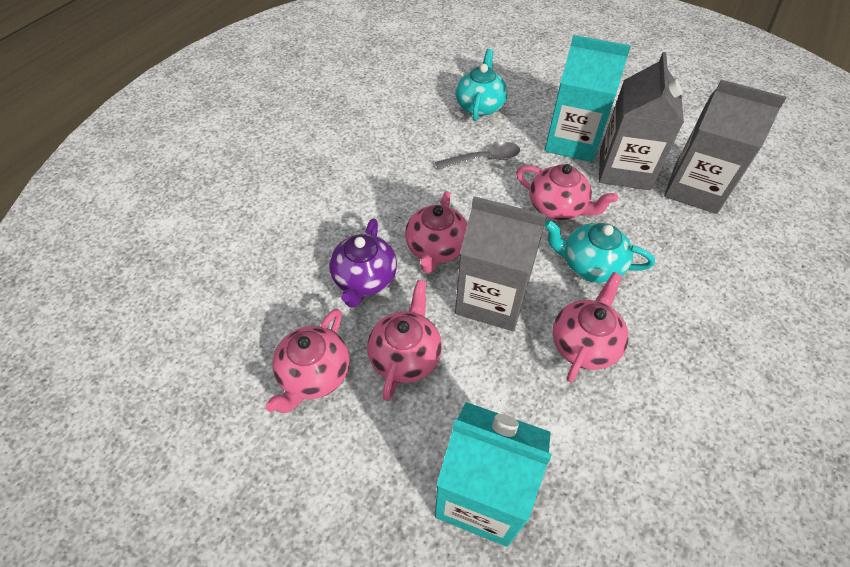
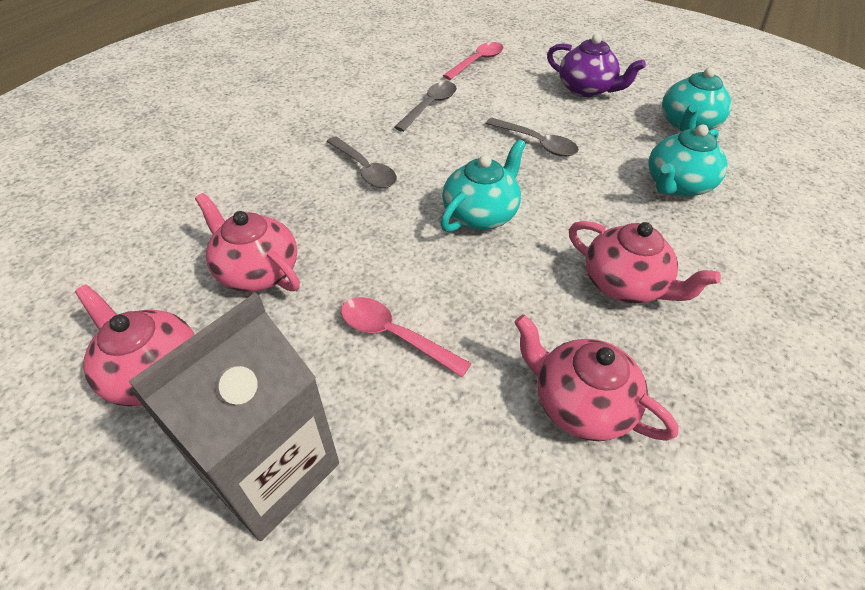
grey carton: 3 -> 1
grey spoon: 1 -> 3
pink spoon: 0 -> 2
pink teapot: 5 -> 4
turquoise carton: 2 -> 0
turquoise teapot: 2 -> 3

